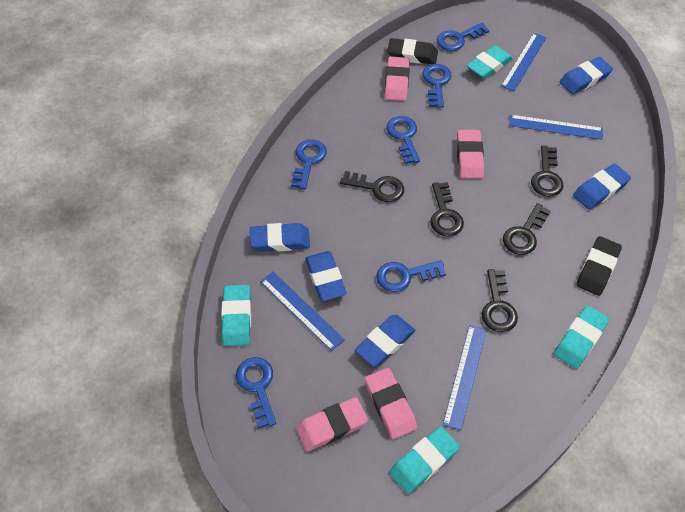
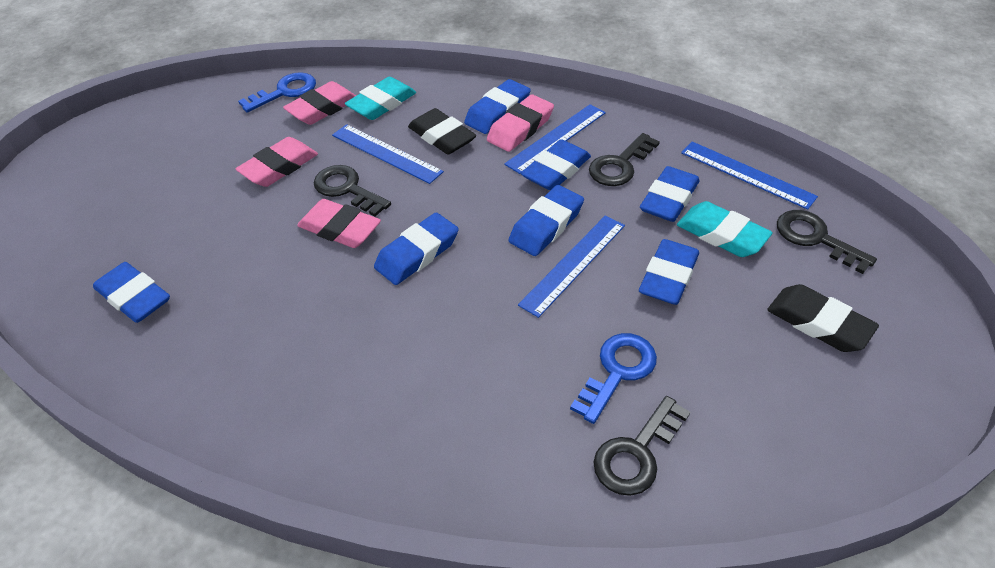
black key: 5 -> 4
blue eraser: 5 -> 7
blue key: 6 -> 2
turquoise eraser: 4 -> 2

